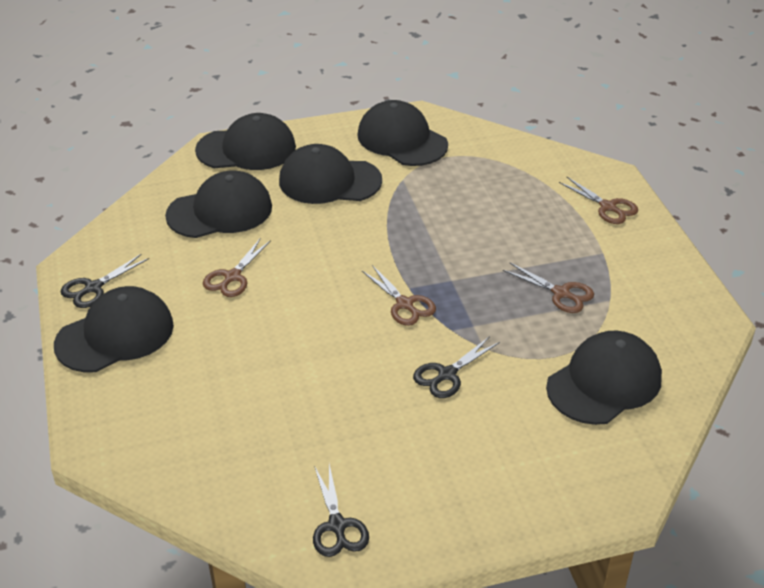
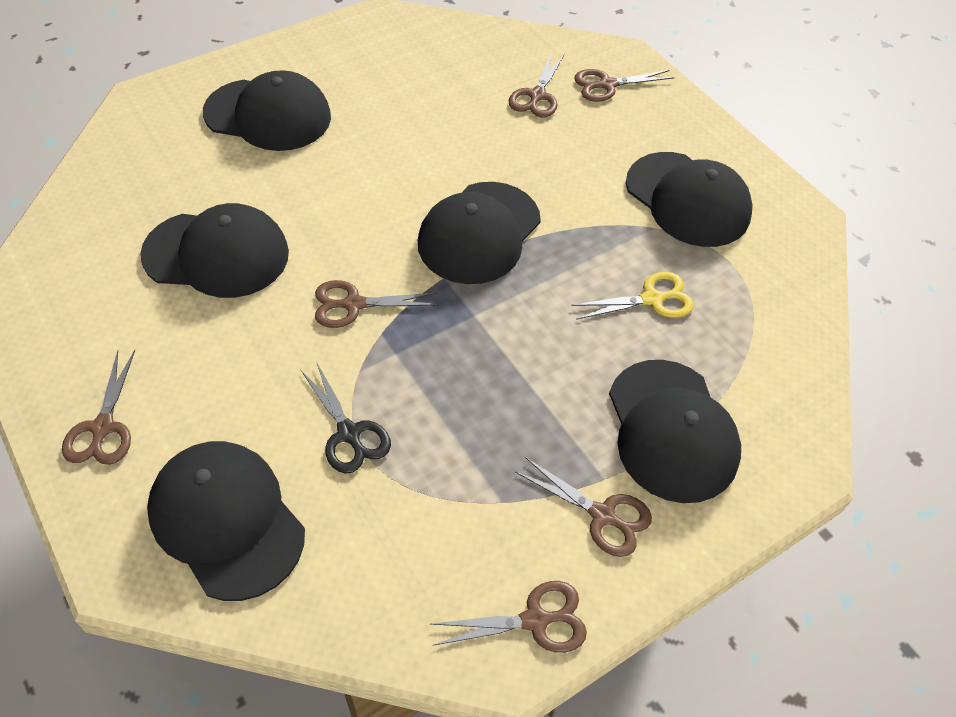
black scissors: 3 -> 1
brown scissors: 4 -> 6
yellow scissors: 0 -> 1

